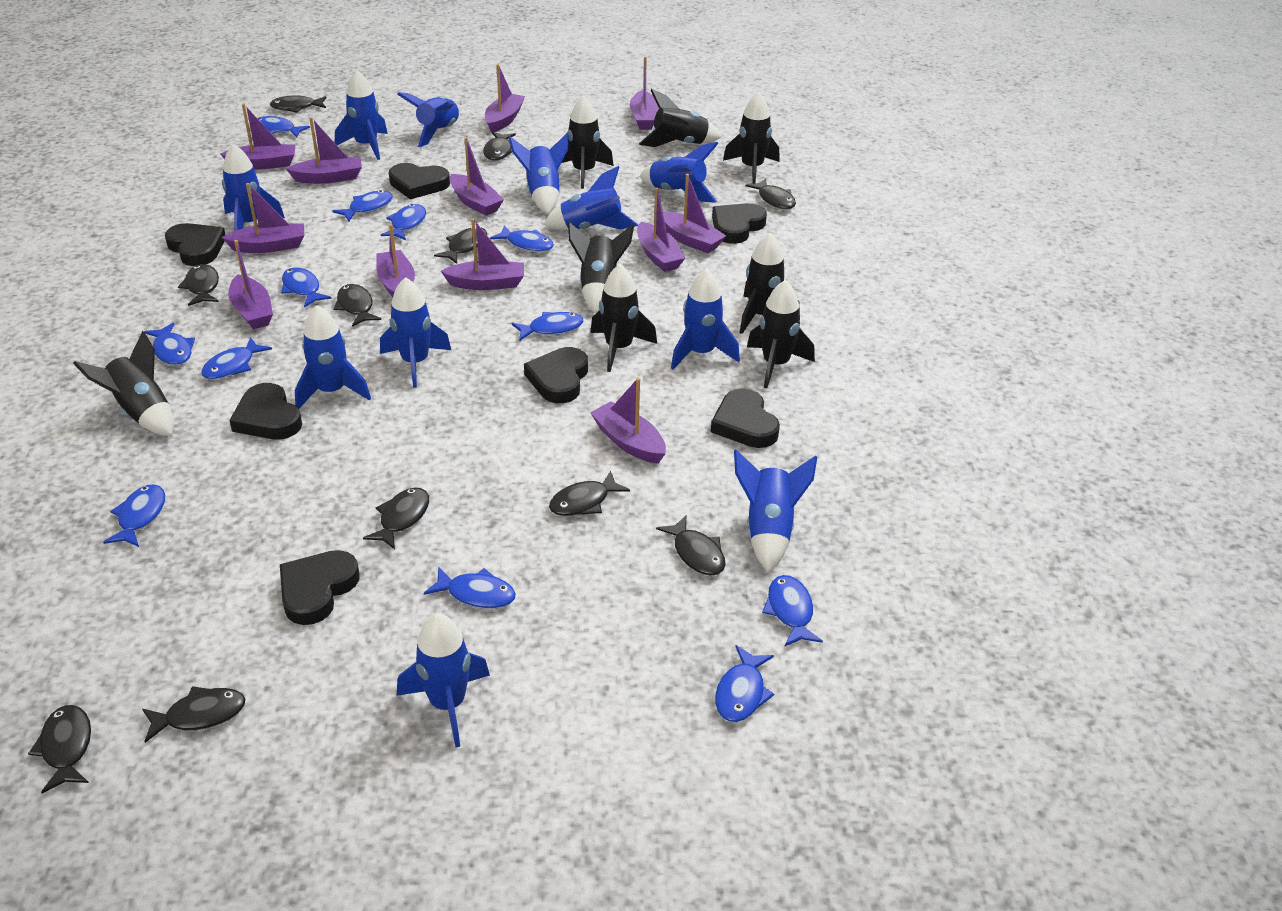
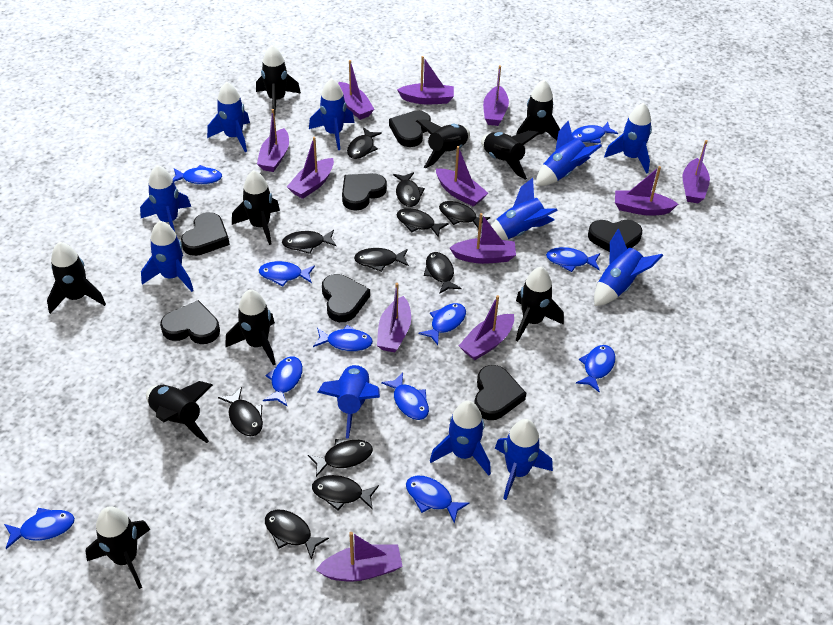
black rocket: 8 -> 10
blue fish: 12 -> 11

